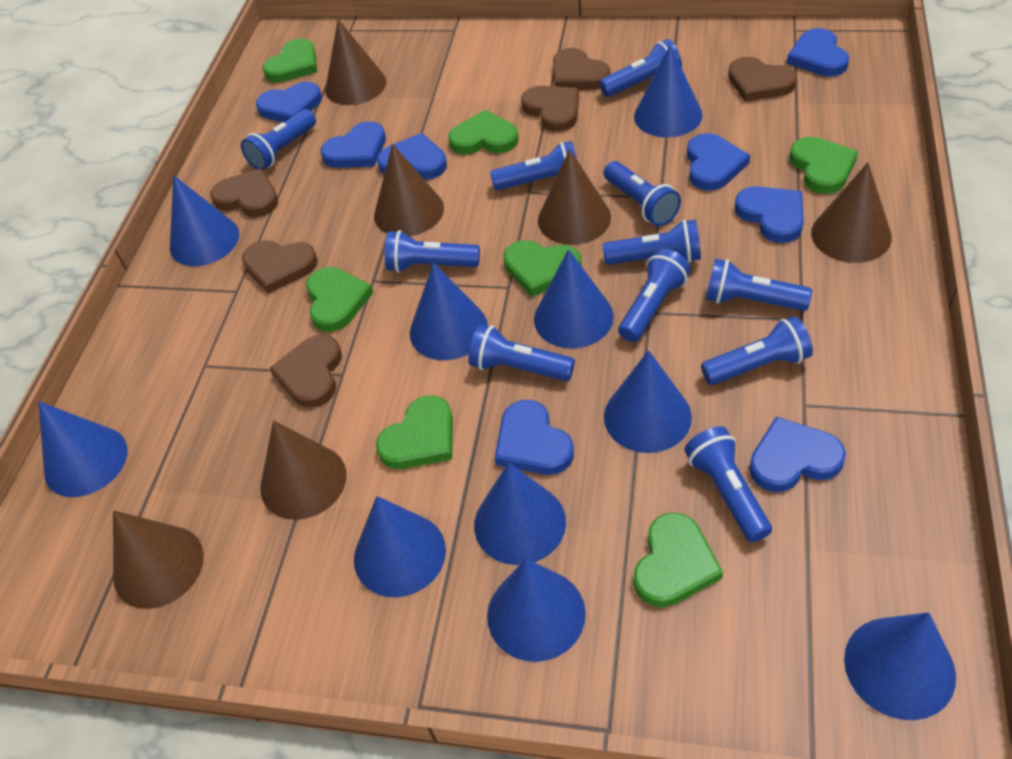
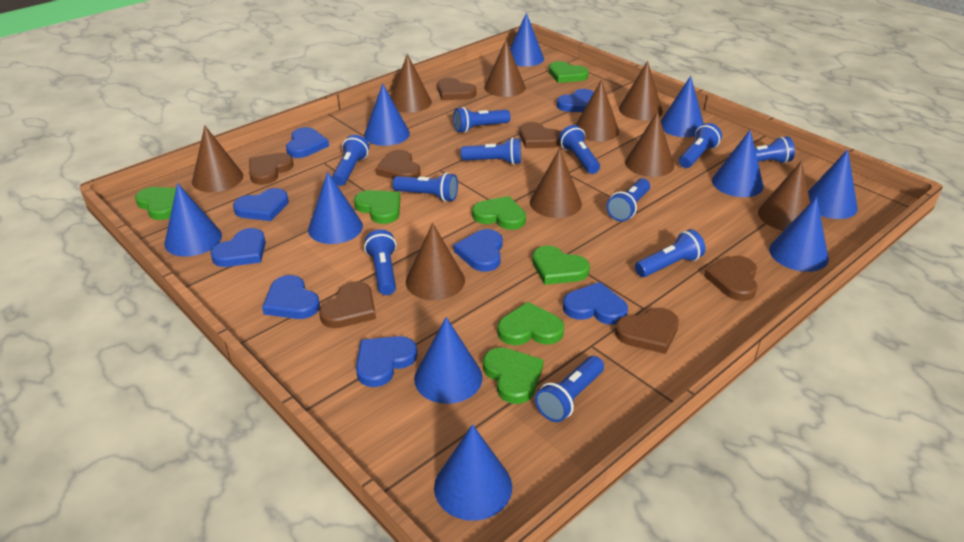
brown cone: 6 -> 9
brown heart: 6 -> 7

